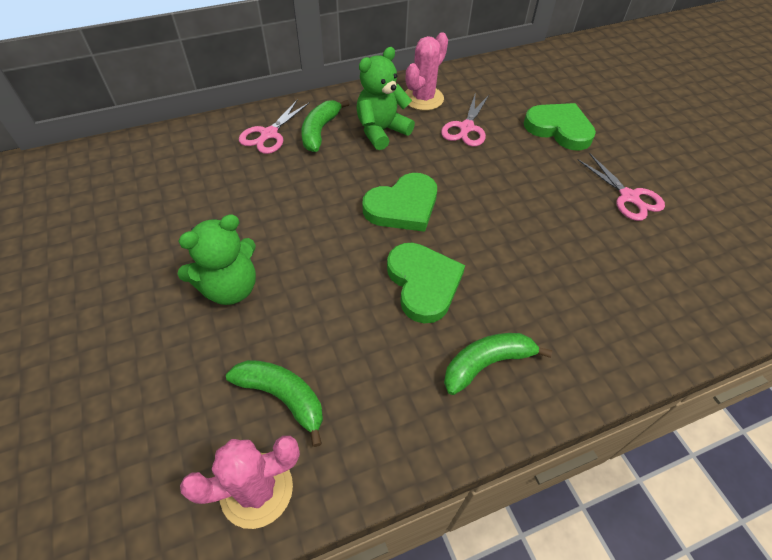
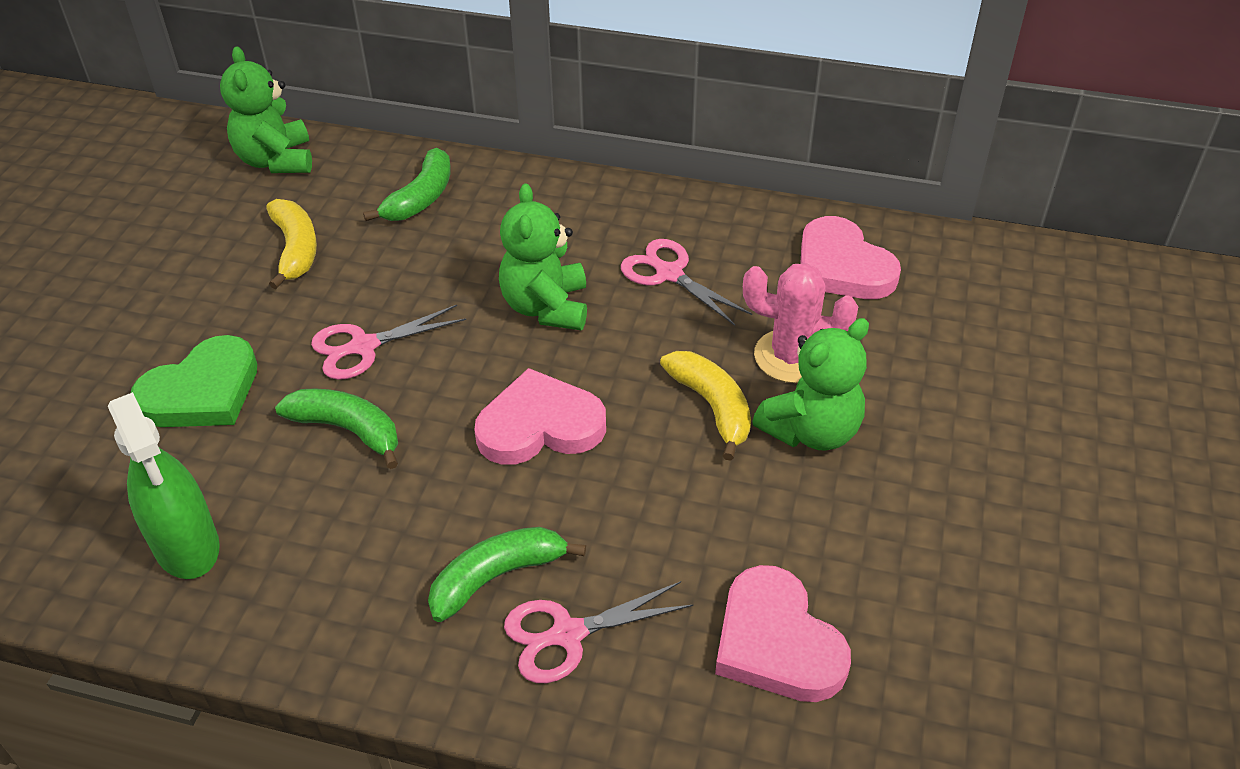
green heart: 3 -> 1
green spray bottle: 0 -> 1
green teddy bear: 2 -> 3
pink cactus: 2 -> 1
pink heart: 0 -> 3
yellow banana: 0 -> 2

